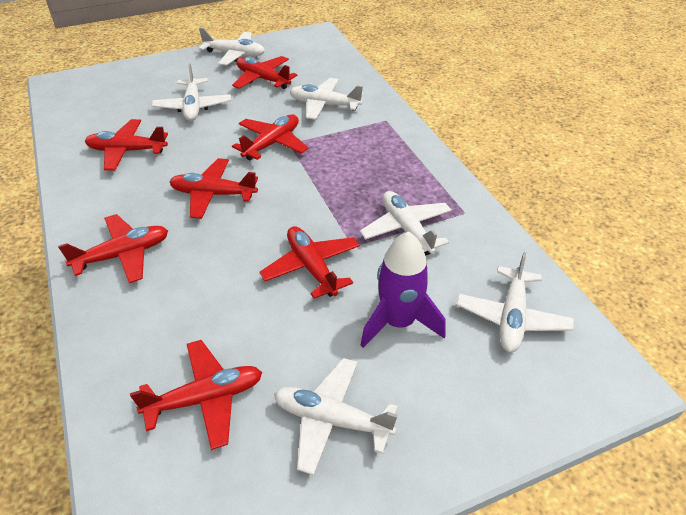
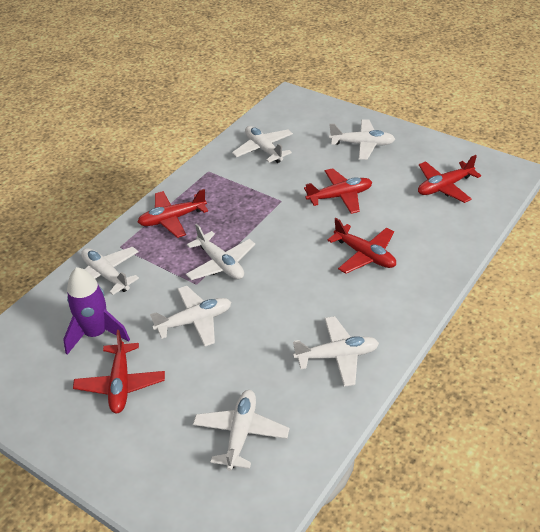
red plane: 7 -> 5
white plane: 6 -> 7

